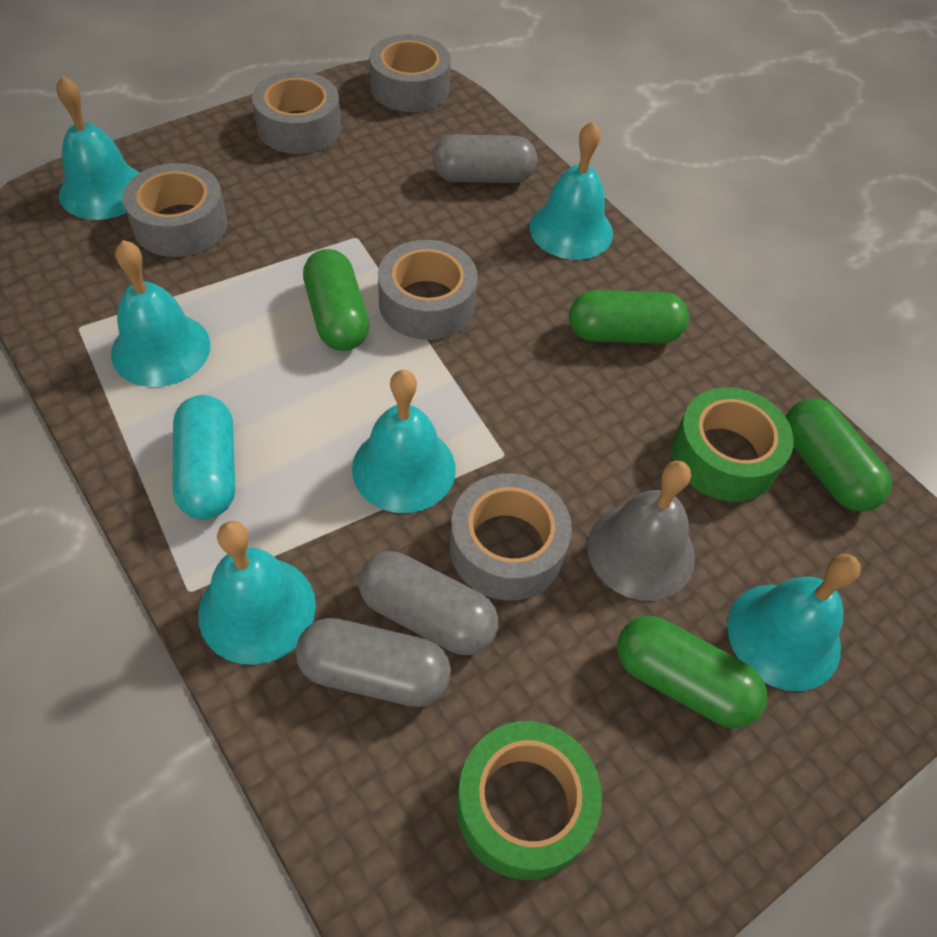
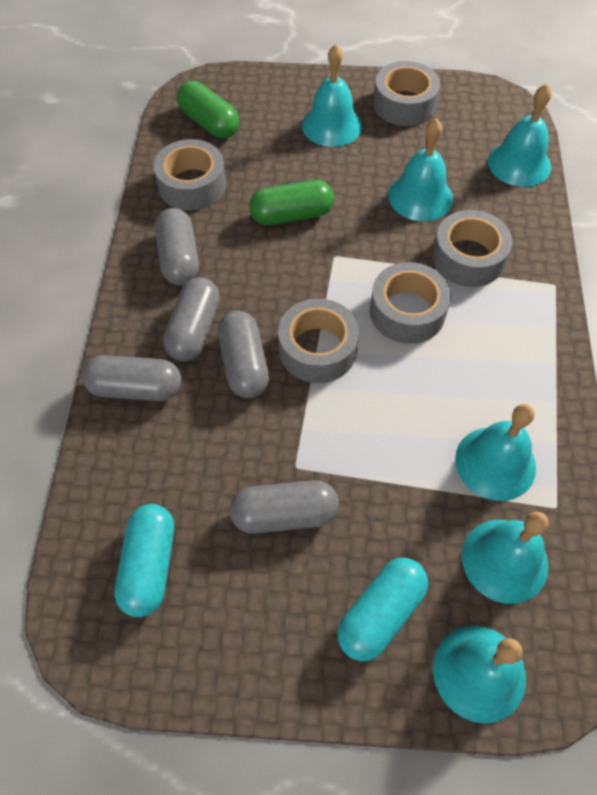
green capsule: 4 -> 2
green tape: 2 -> 0
grey bell: 1 -> 0
grey capsule: 3 -> 5
turquoise capsule: 1 -> 2

